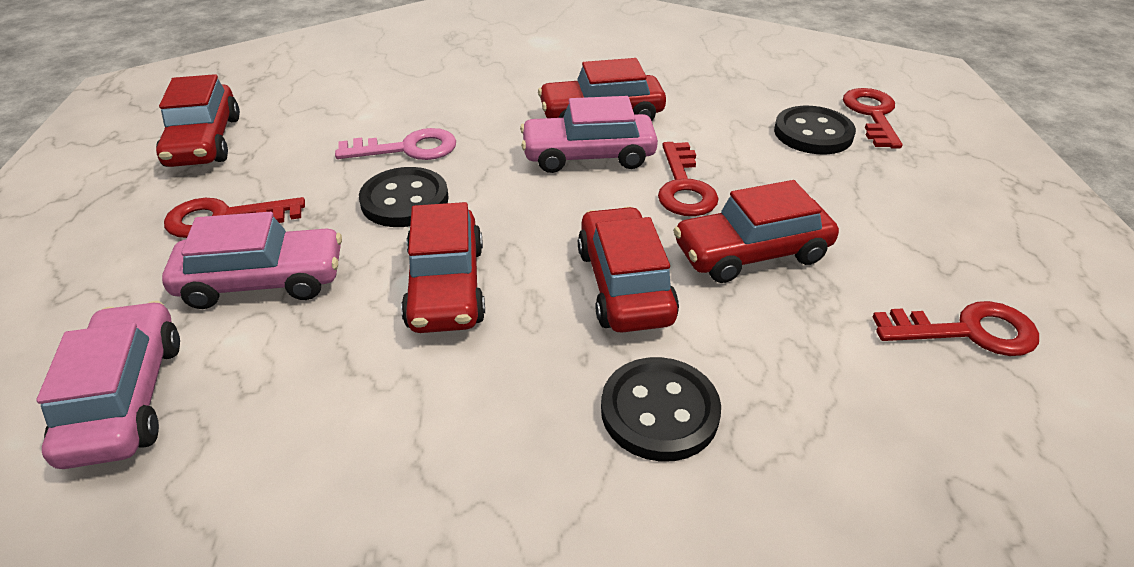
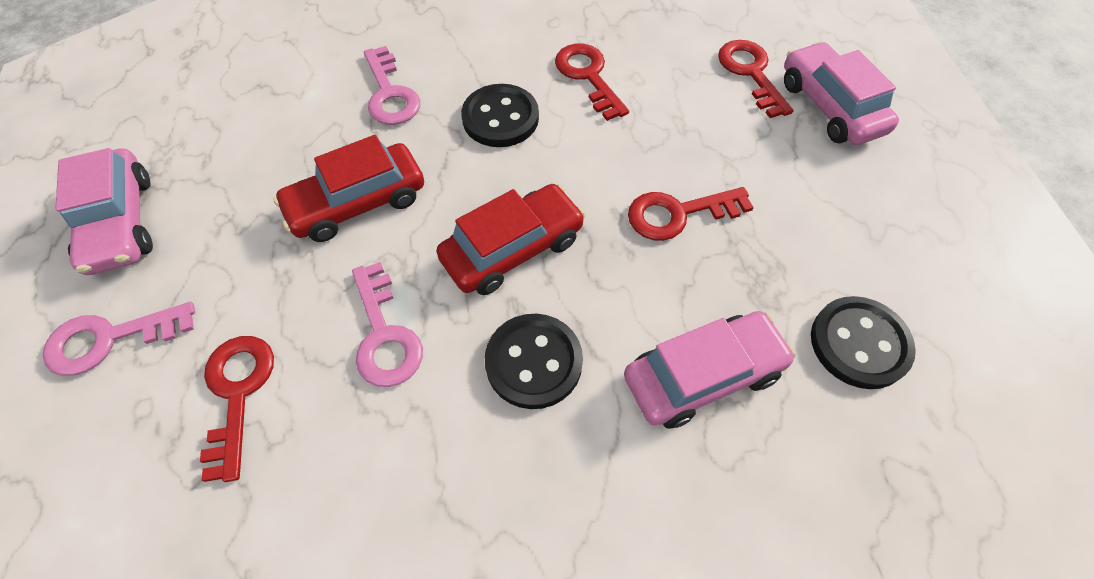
pink key: 1 -> 3
red car: 5 -> 2

